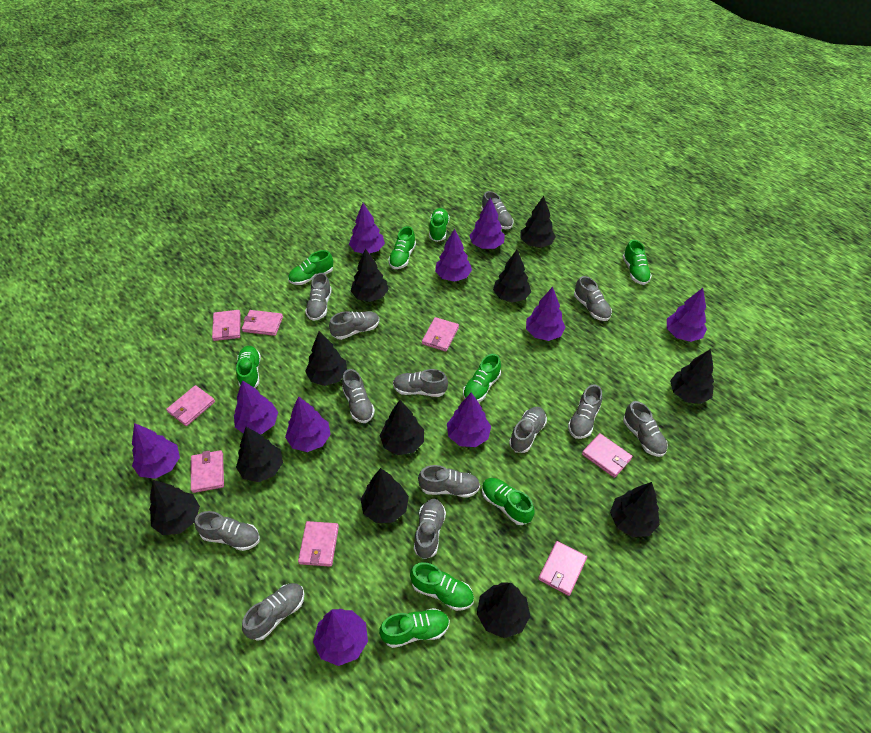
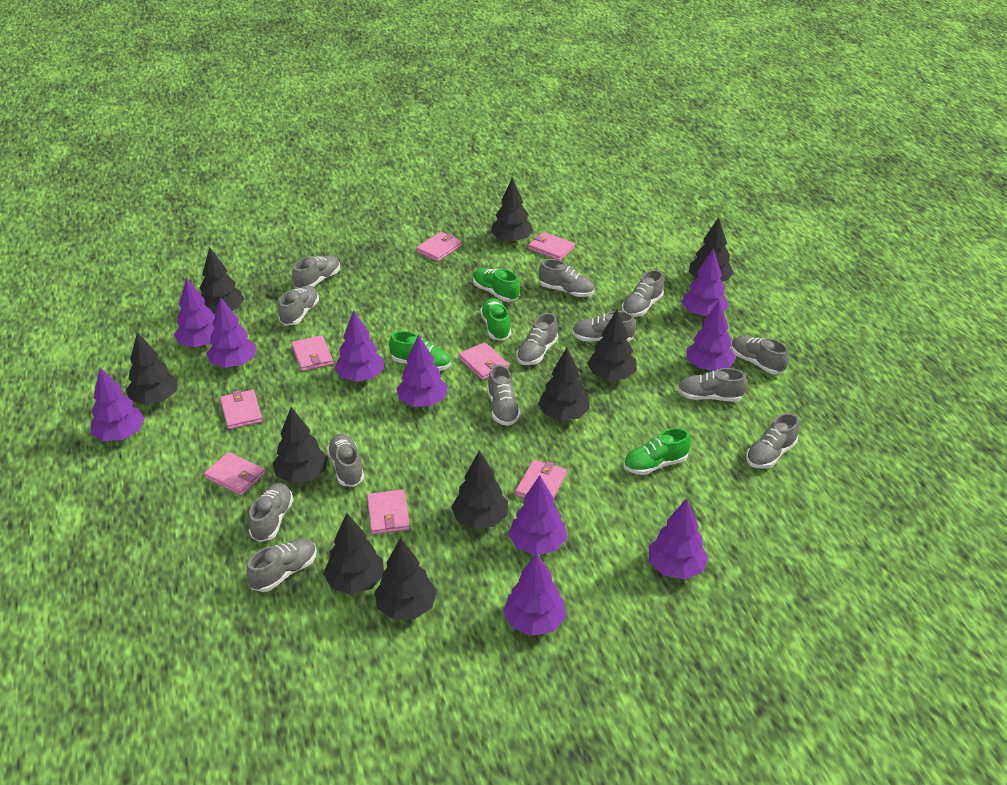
black tree: 11 -> 10
green shoe: 9 -> 4

